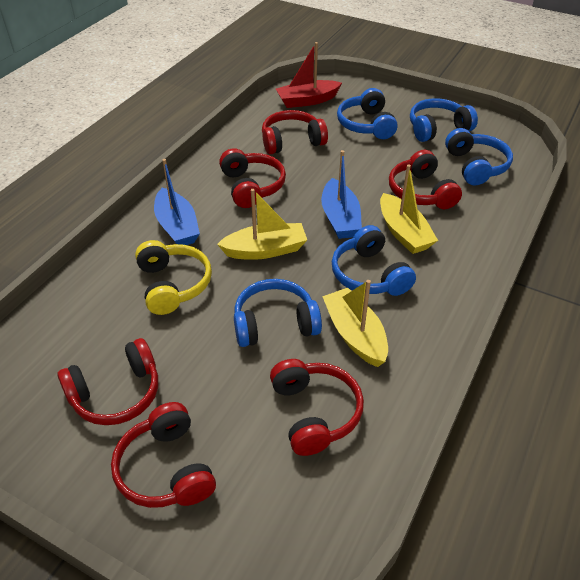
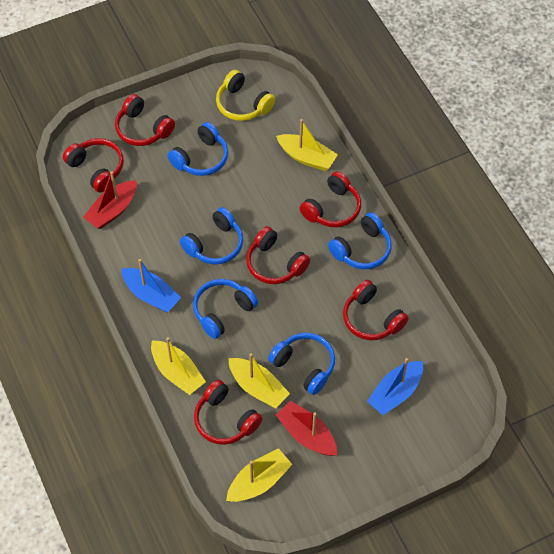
red boat: 1 -> 2
yellow boat: 3 -> 4

